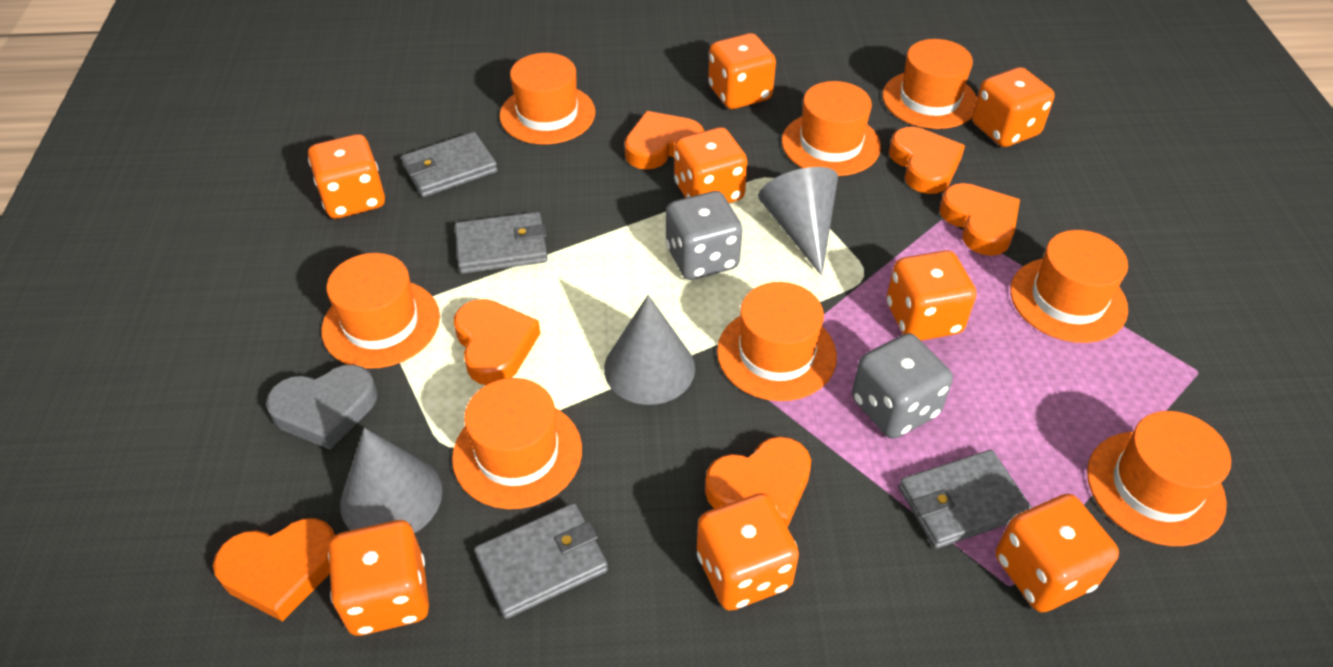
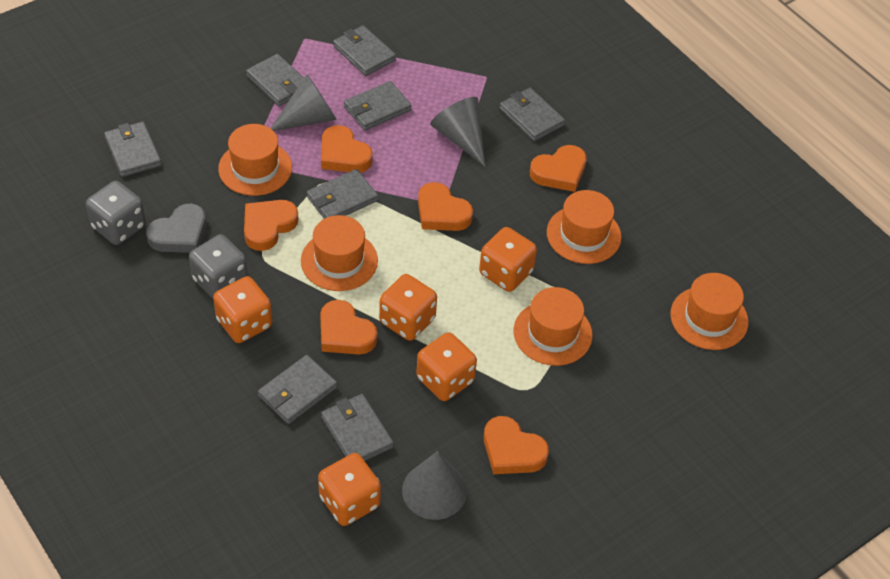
grey wallet: 4 -> 8
orange dice: 8 -> 5
orange hat: 8 -> 5

